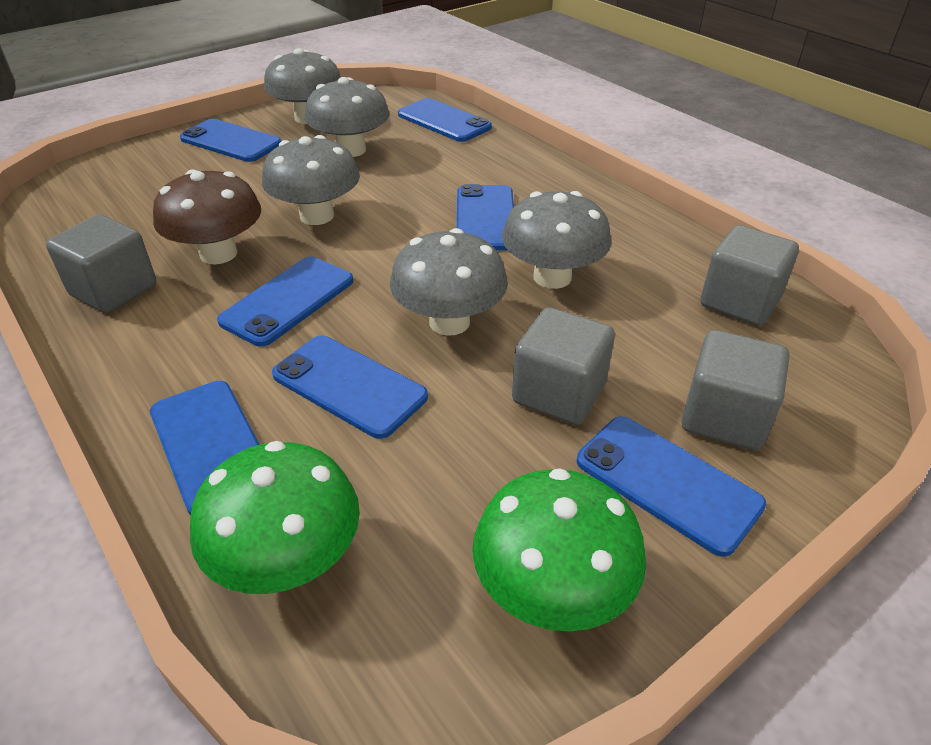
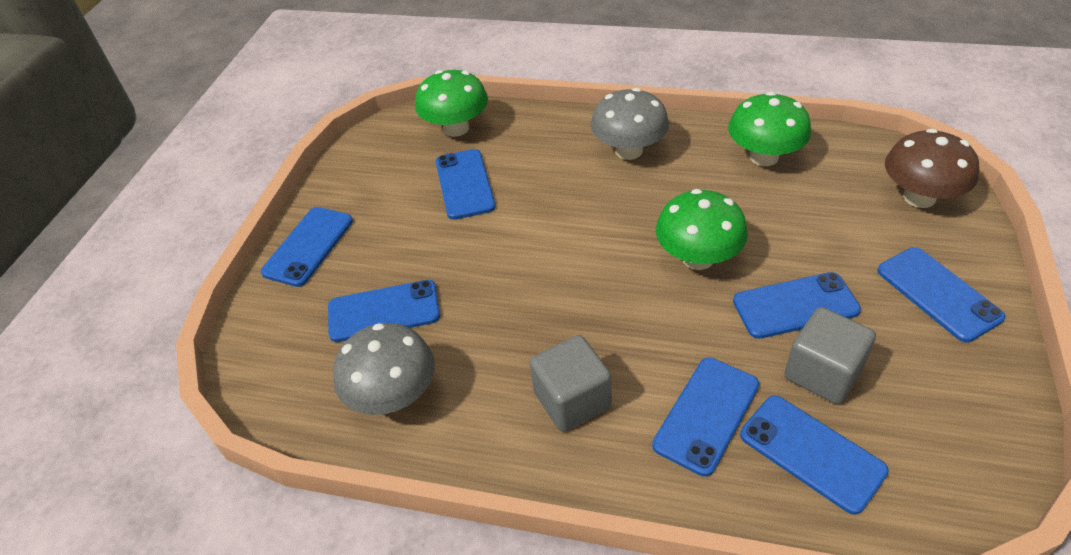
green mushroom: 2 -> 3
grey cube: 4 -> 2
grey mushroom: 5 -> 2

